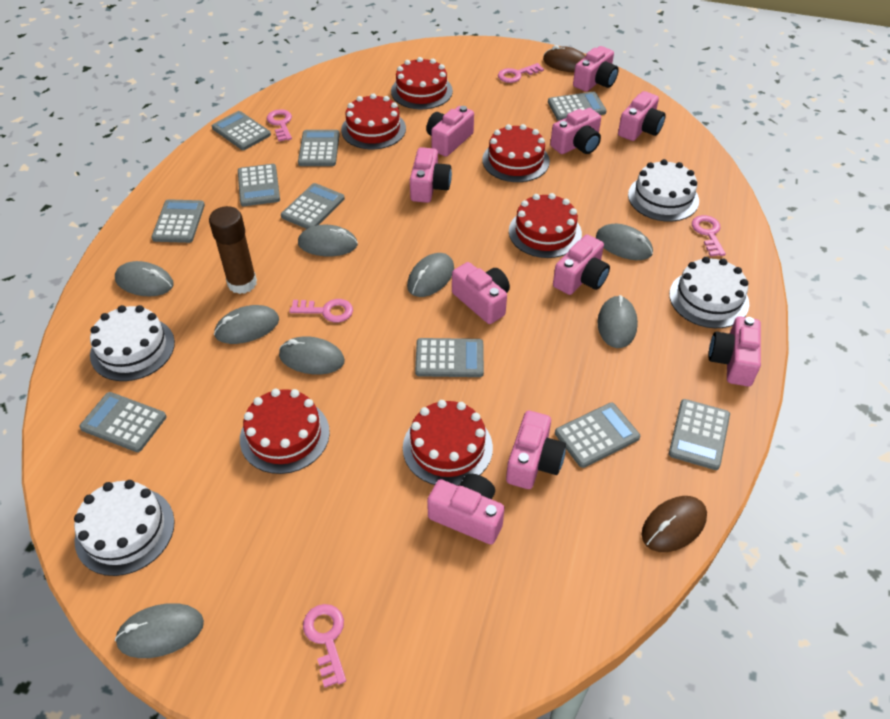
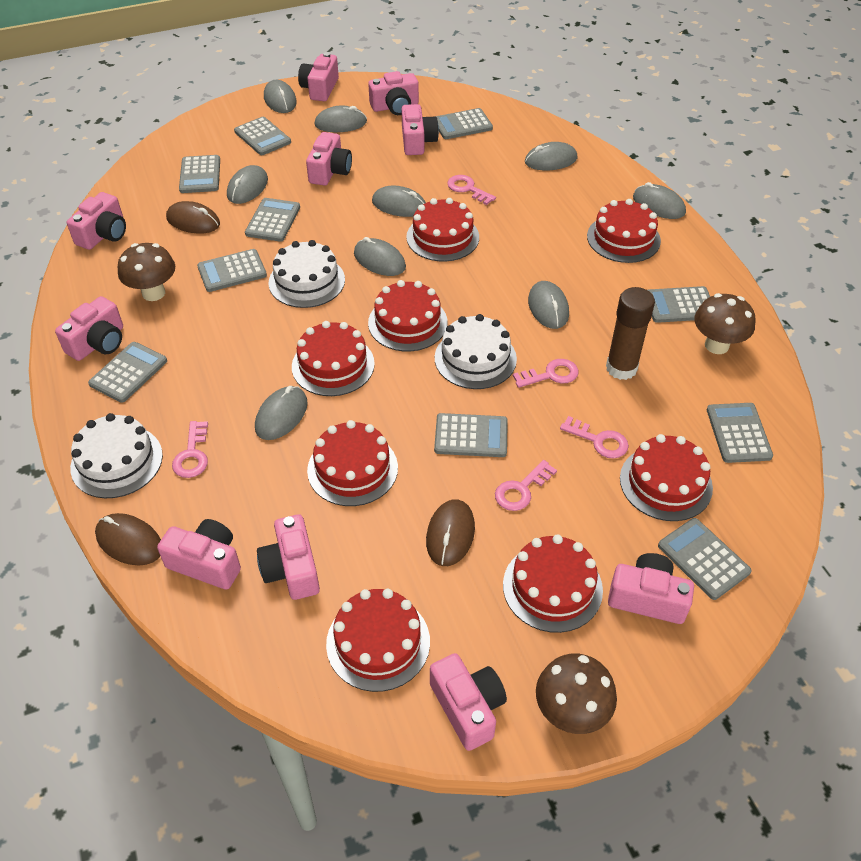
brown mouse: 2 -> 3
brown mushroom: 0 -> 3
grey mouse: 8 -> 9
red cake: 6 -> 8
white cake: 4 -> 3

